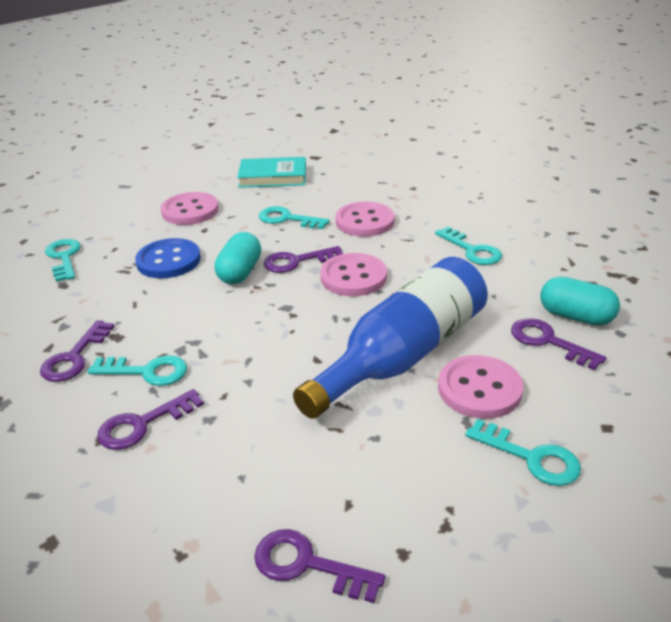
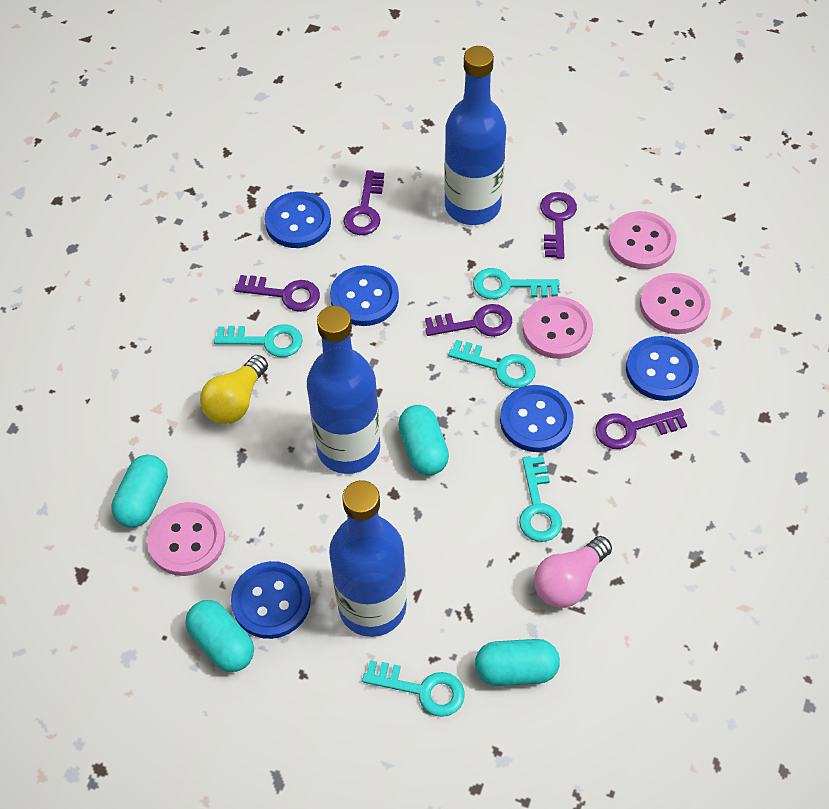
blue bottle: 1 -> 3
blue button: 1 -> 5
pink light bulb: 0 -> 1
turquoise book: 1 -> 0
turquoise capsule: 2 -> 4
yellow light bulb: 0 -> 1

